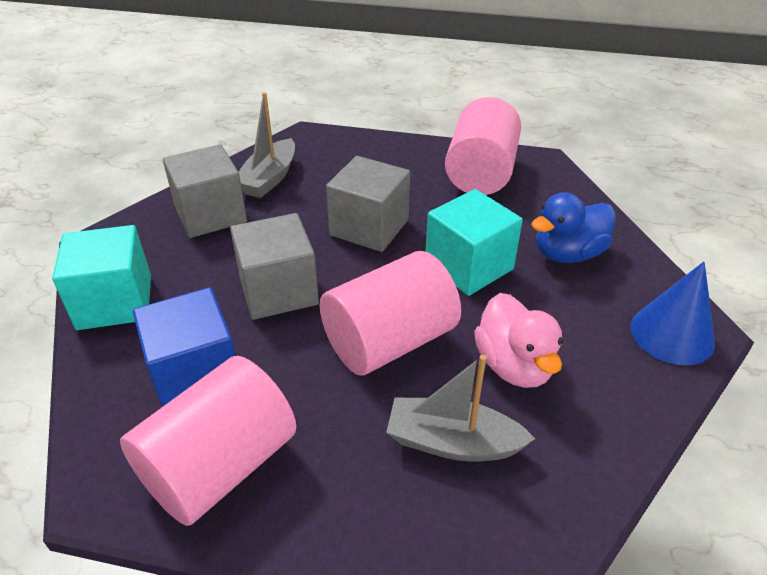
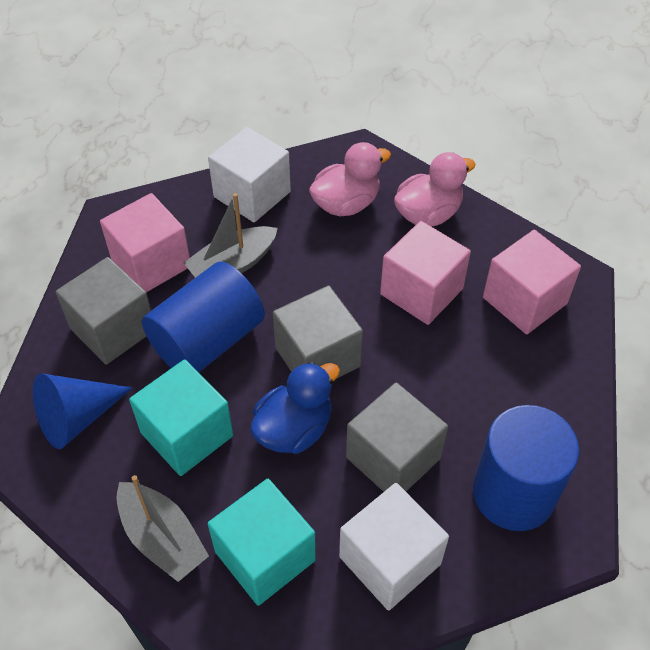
blue cube: 1 -> 0
blue cylinder: 0 -> 2
pink cube: 0 -> 3
pink cylinder: 3 -> 0
pink duck: 1 -> 2
white cube: 0 -> 2

